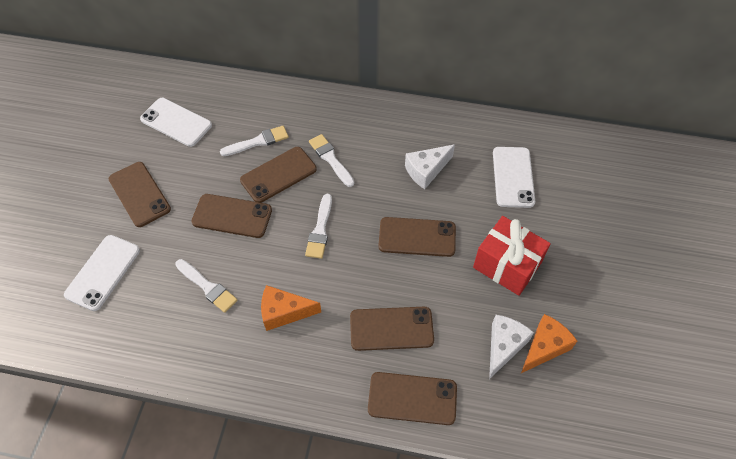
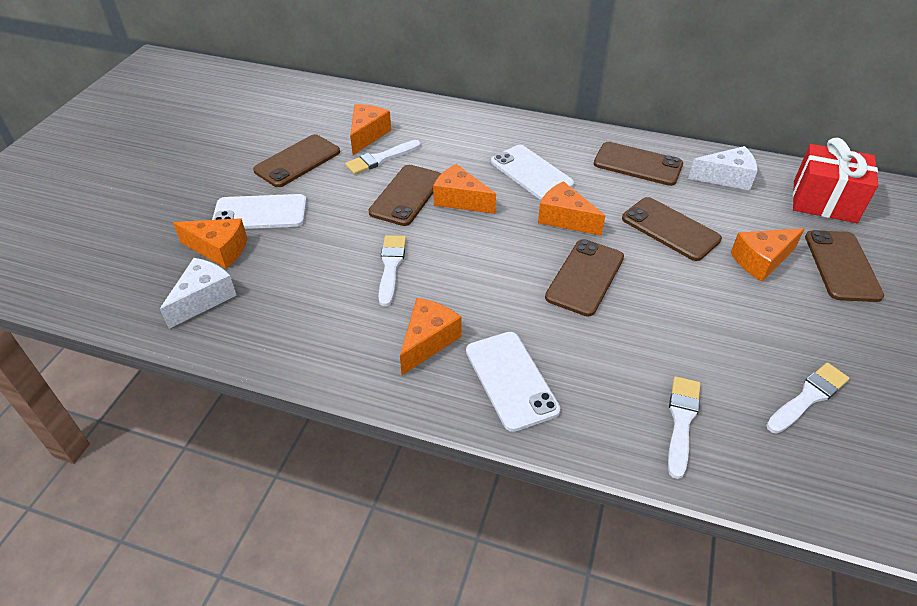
orange cheese: 2 -> 6

